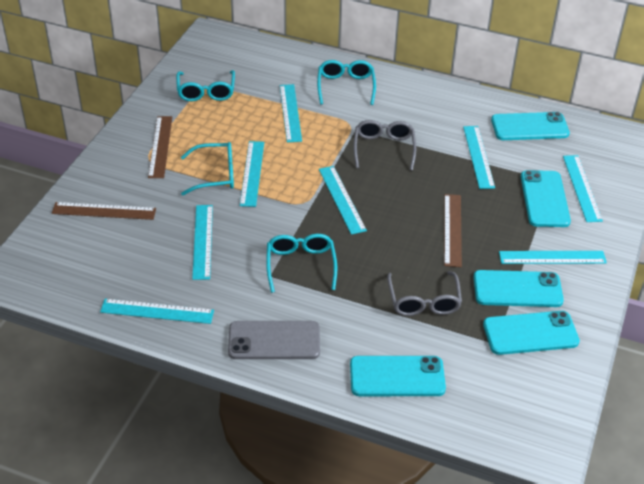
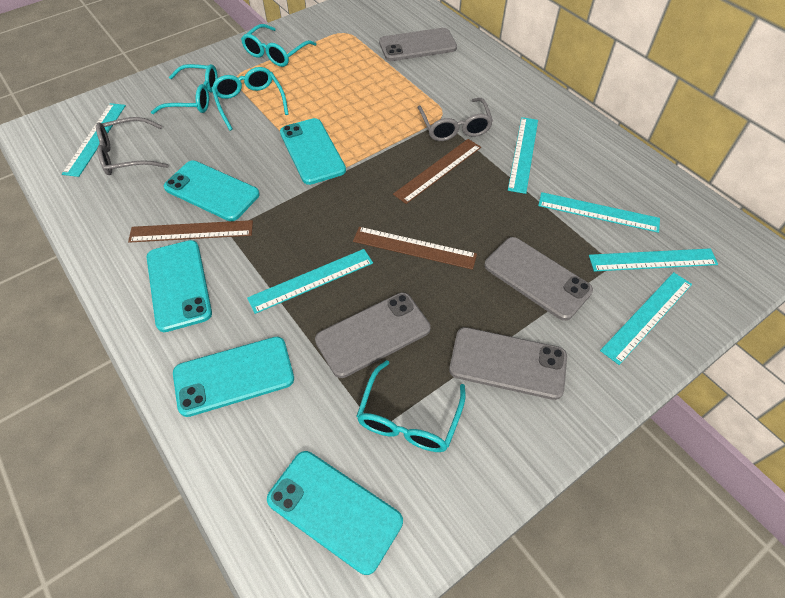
grey phone: 1 -> 4
turquoise ruler: 8 -> 6

